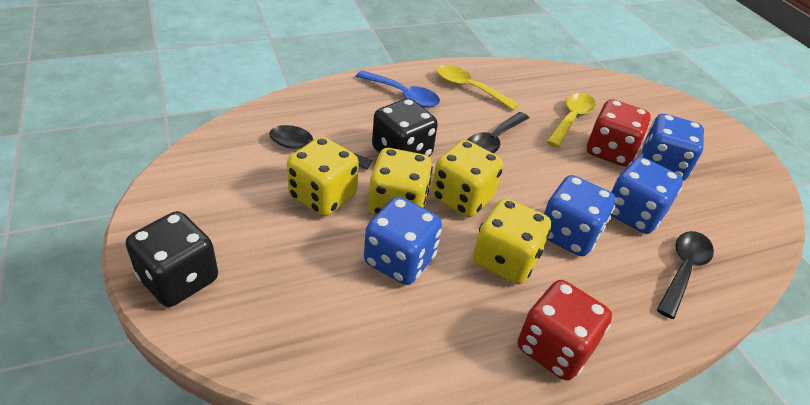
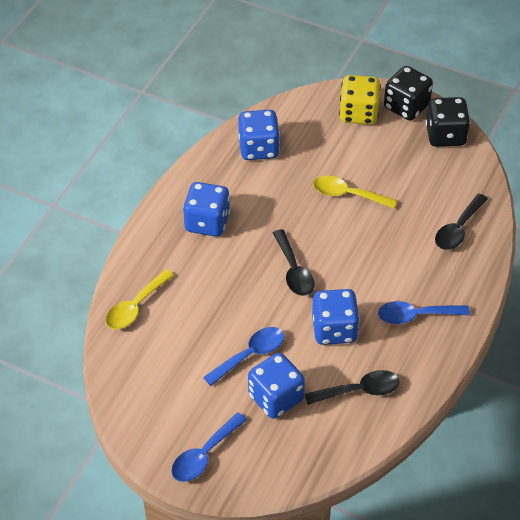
blue spoon: 1 -> 3
red dice: 2 -> 0
yellow dice: 4 -> 1

